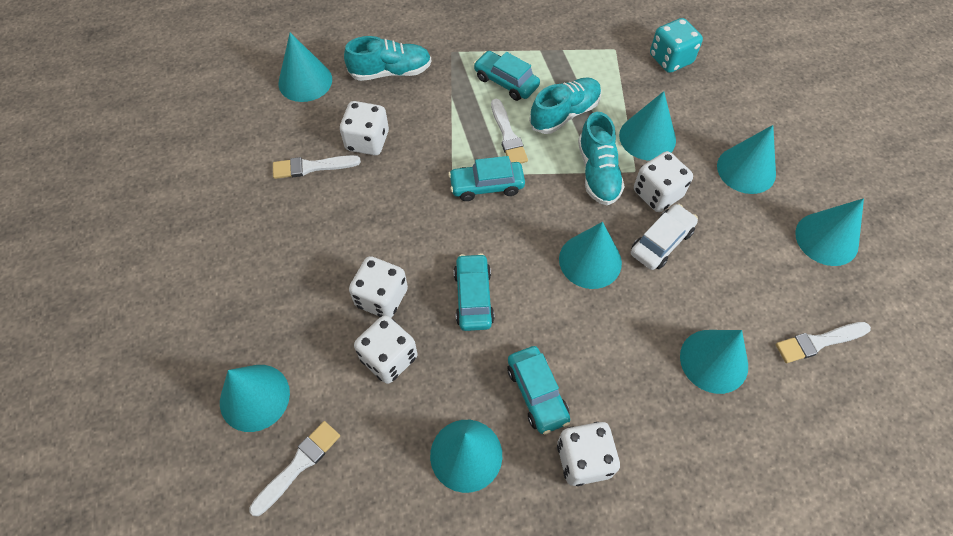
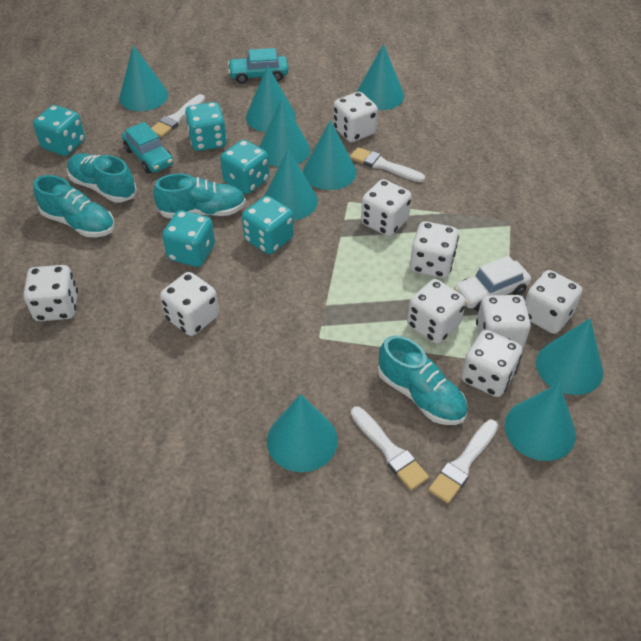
turquoise car: 4 -> 2
turquoise cone: 8 -> 9
turquoise dice: 1 -> 5
turquoise shoe: 3 -> 4
white dice: 5 -> 9

